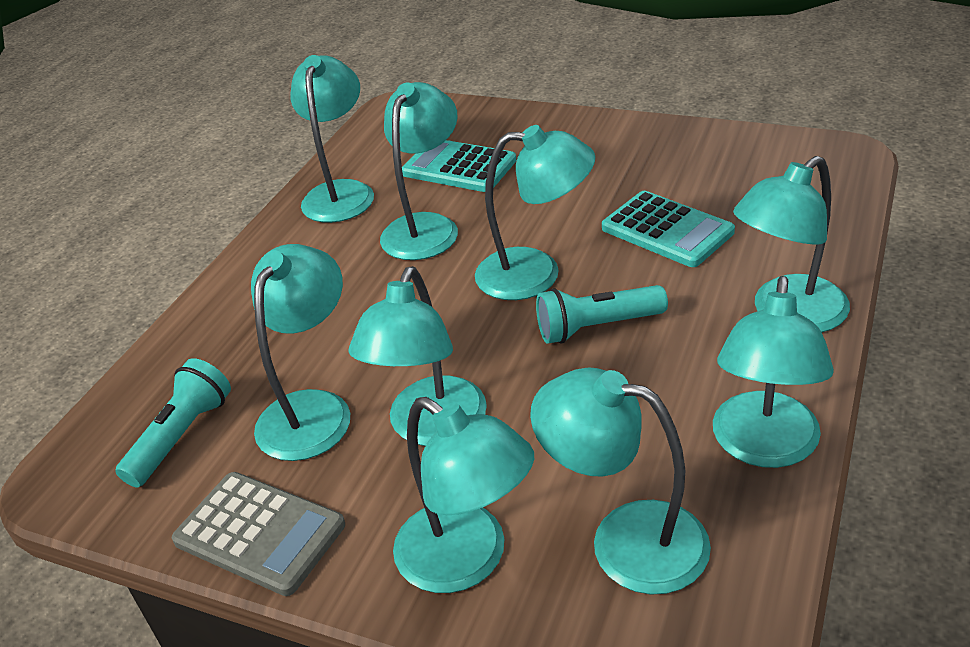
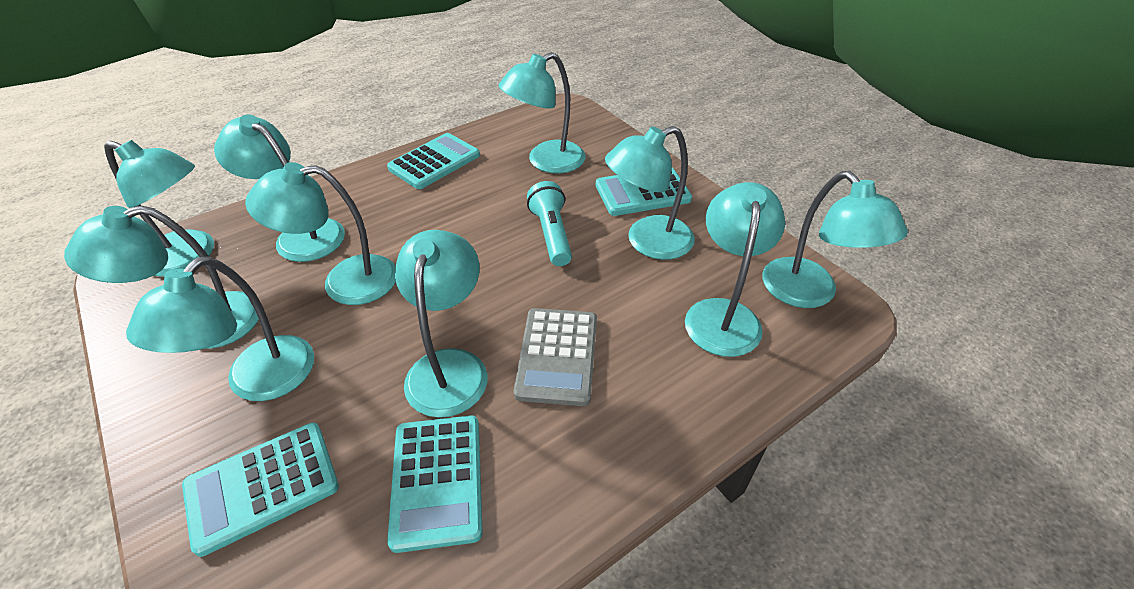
turquoise calculator: 2 -> 4
turquoise flashlight: 2 -> 1
turquoise lamp: 9 -> 10

